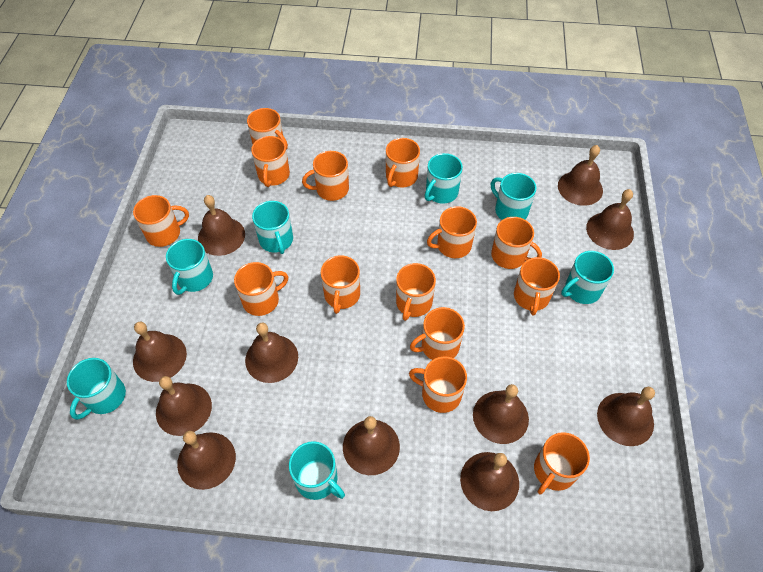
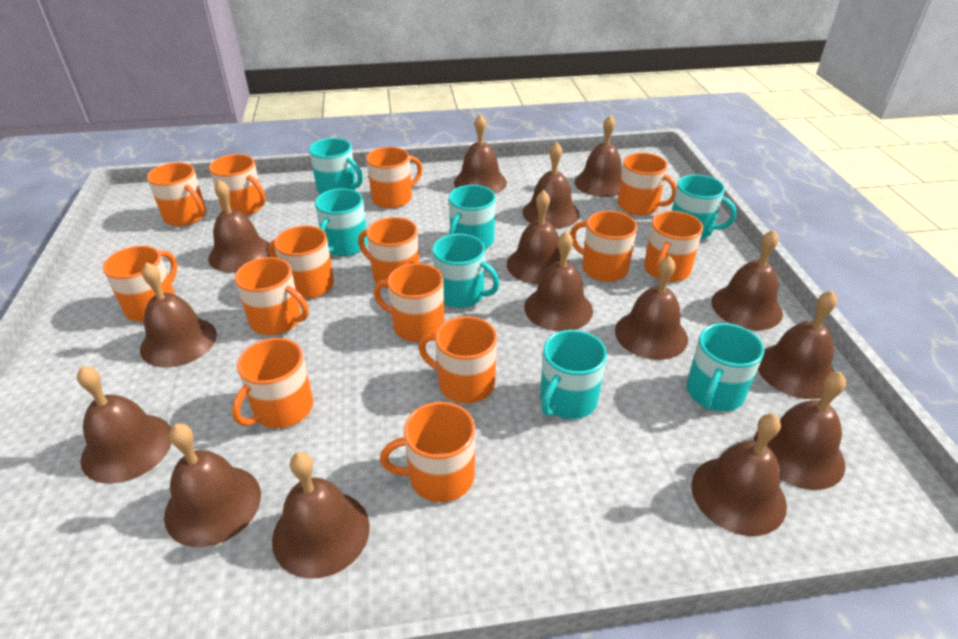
brown bell: 11 -> 15

